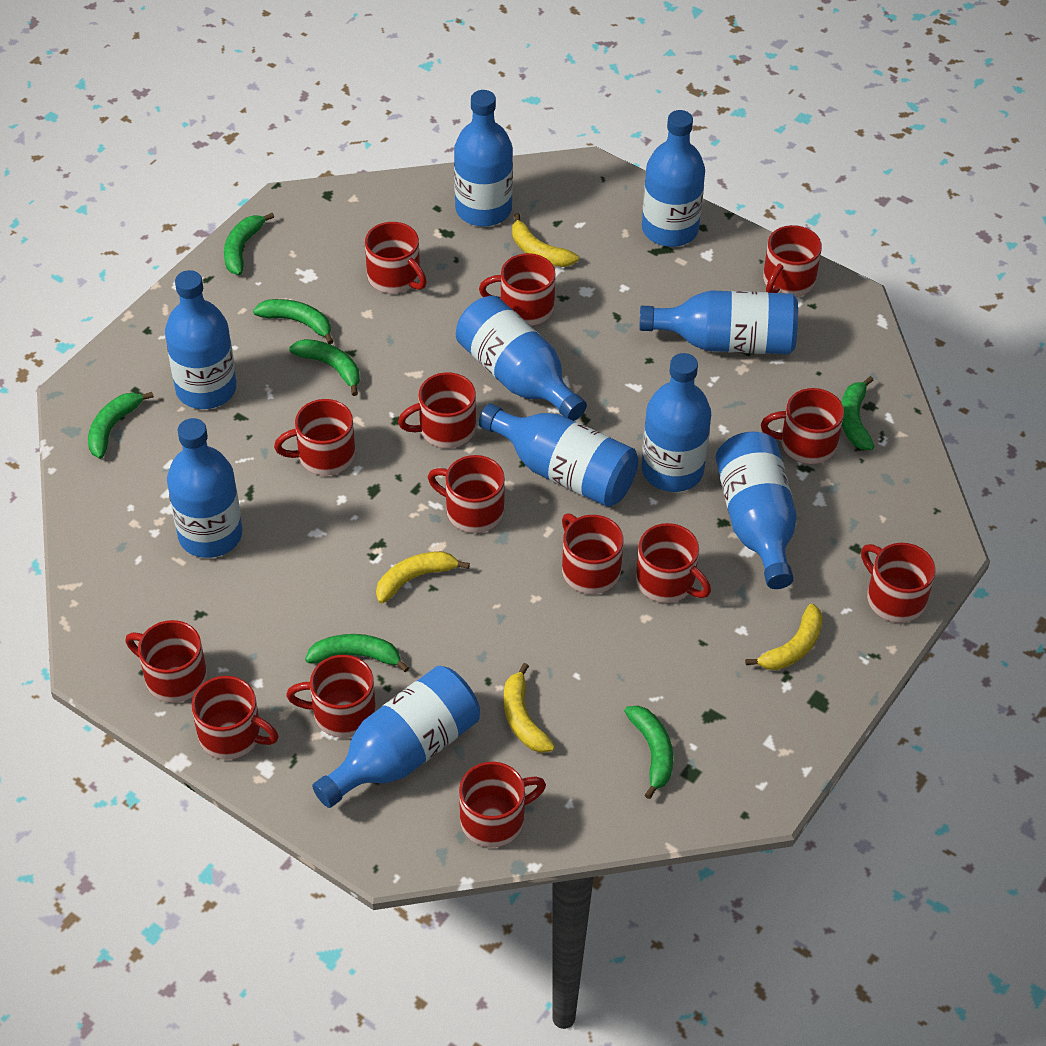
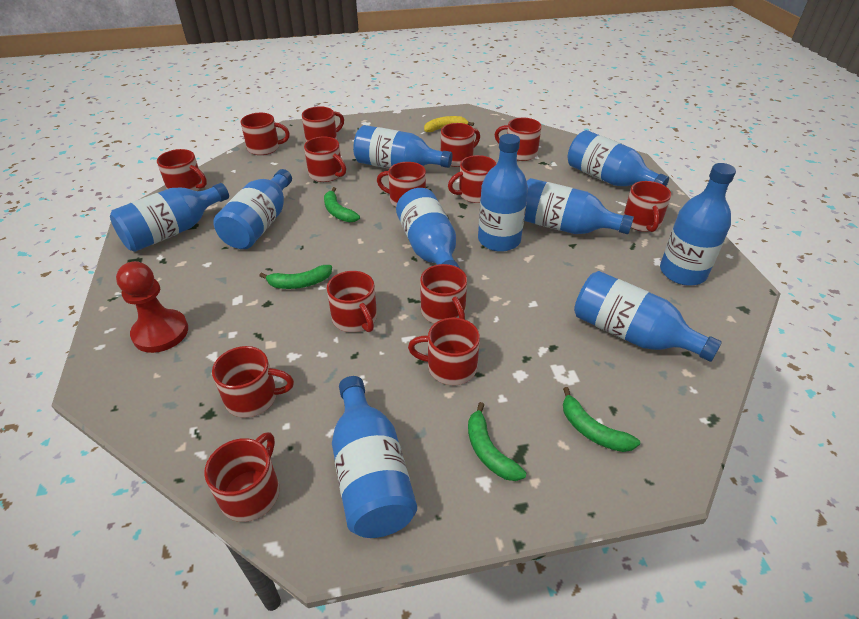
green banana: 7 -> 4
red pawn: 0 -> 1
yellow banana: 4 -> 1

